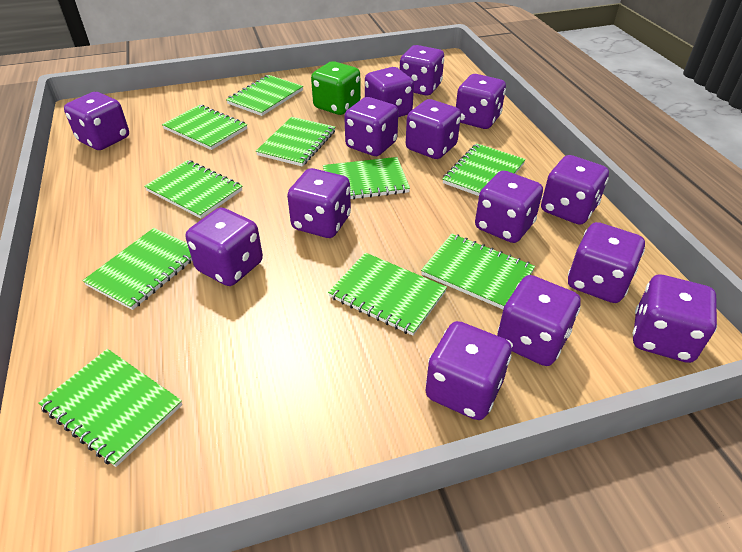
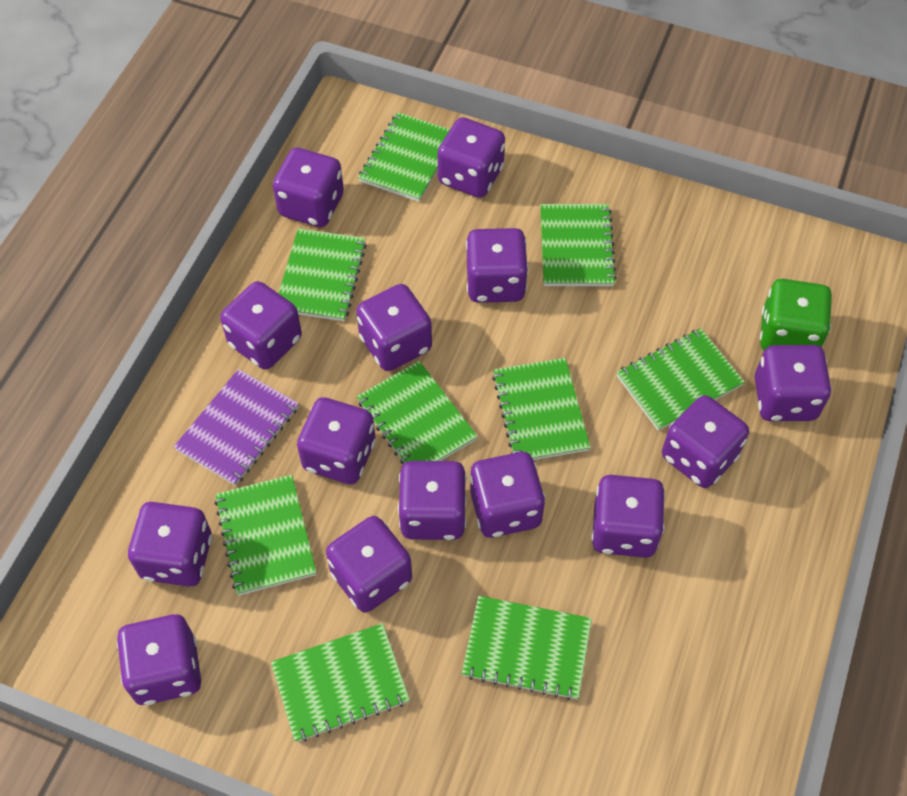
green notebook: 10 -> 9
purple notebook: 0 -> 1

